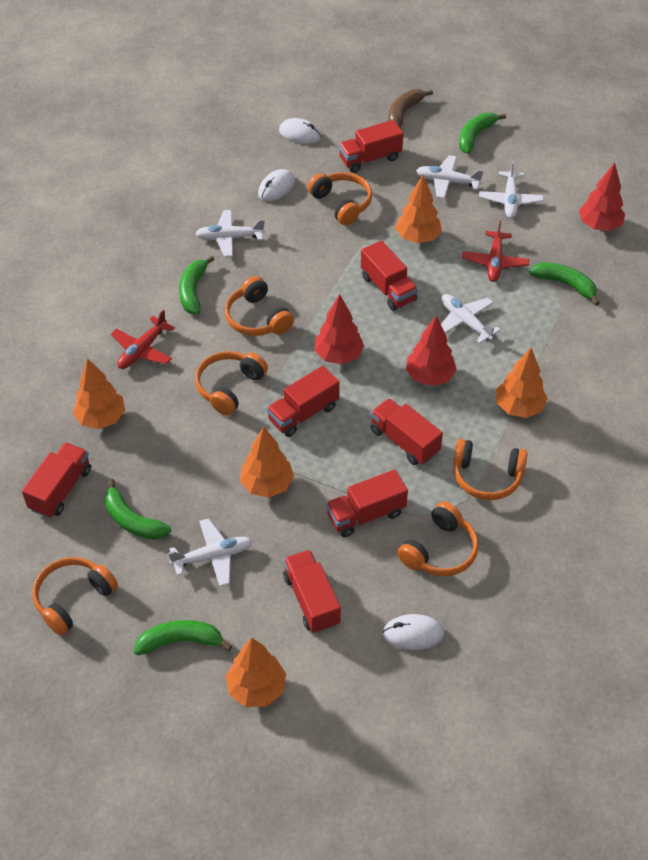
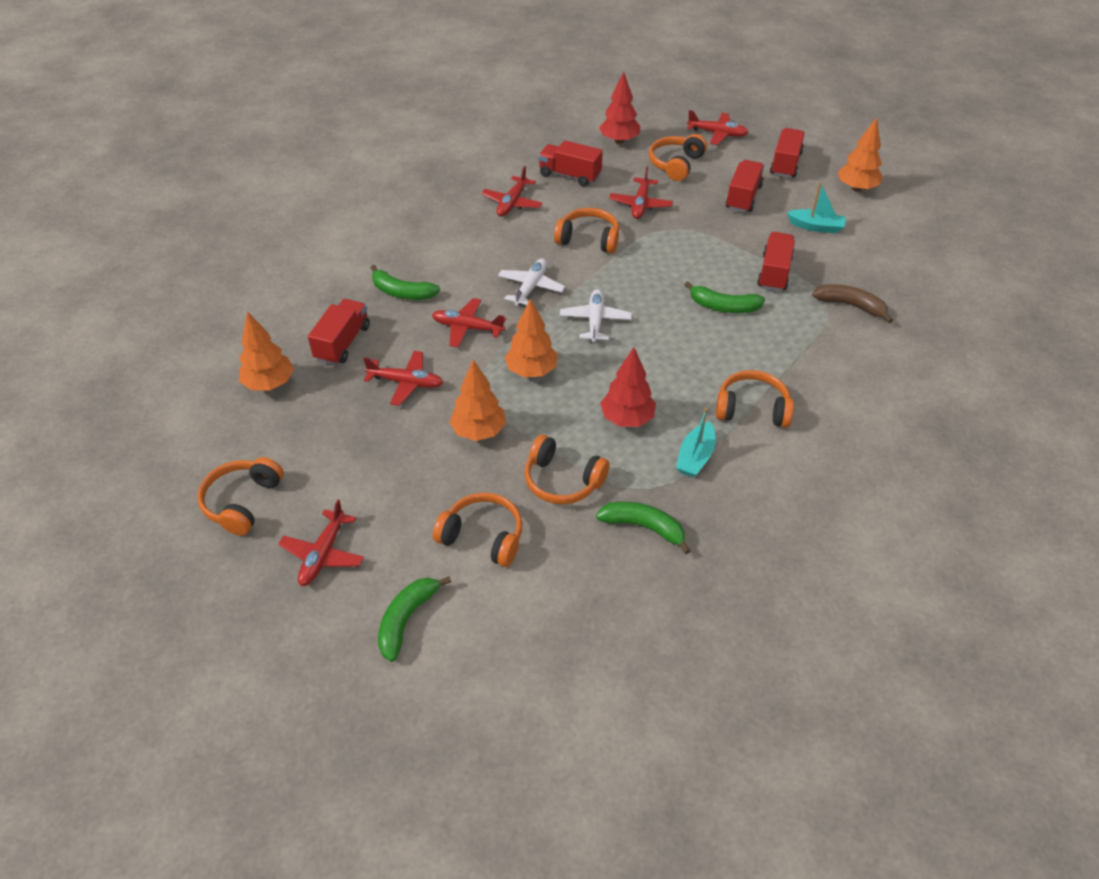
green banana: 5 -> 4
orange tree: 5 -> 4
red plane: 2 -> 6
red tree: 3 -> 2
red truck: 7 -> 5
turquoise boat: 0 -> 2
white mouse: 3 -> 0
white plane: 5 -> 2

